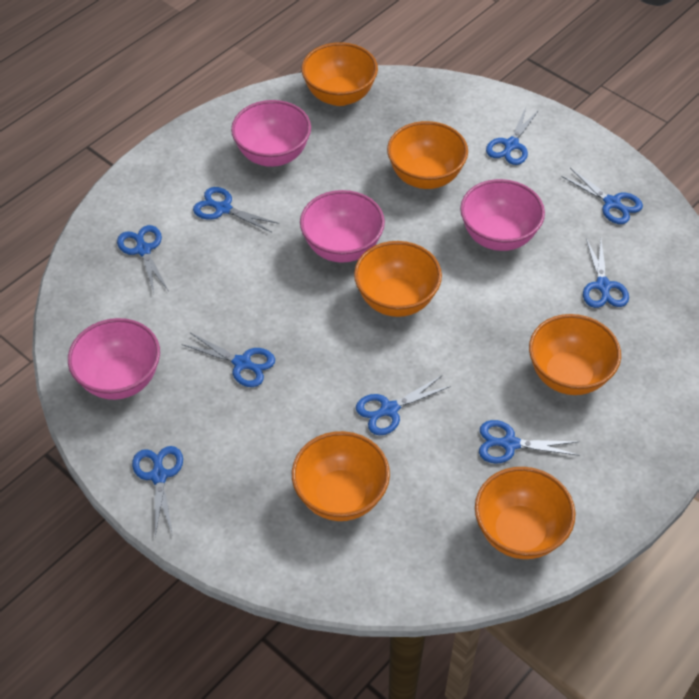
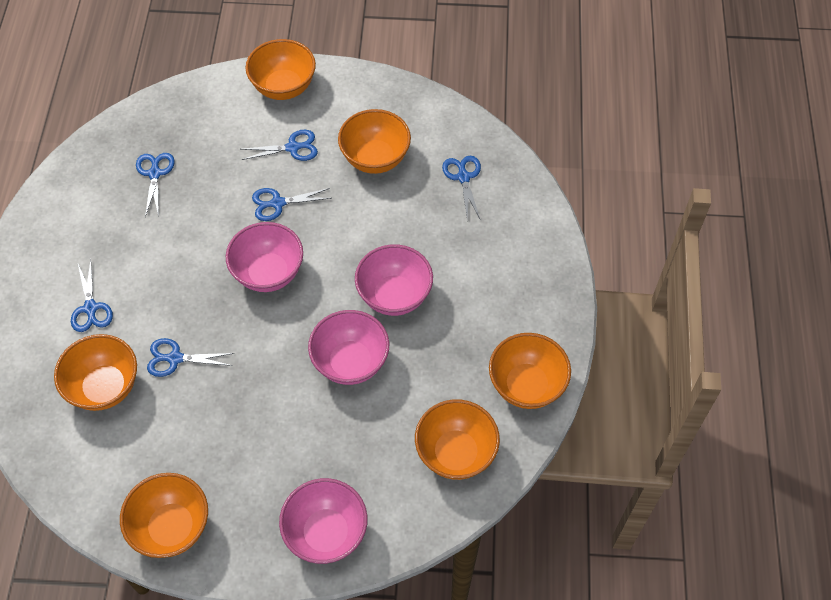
blue scissors: 9 -> 6

